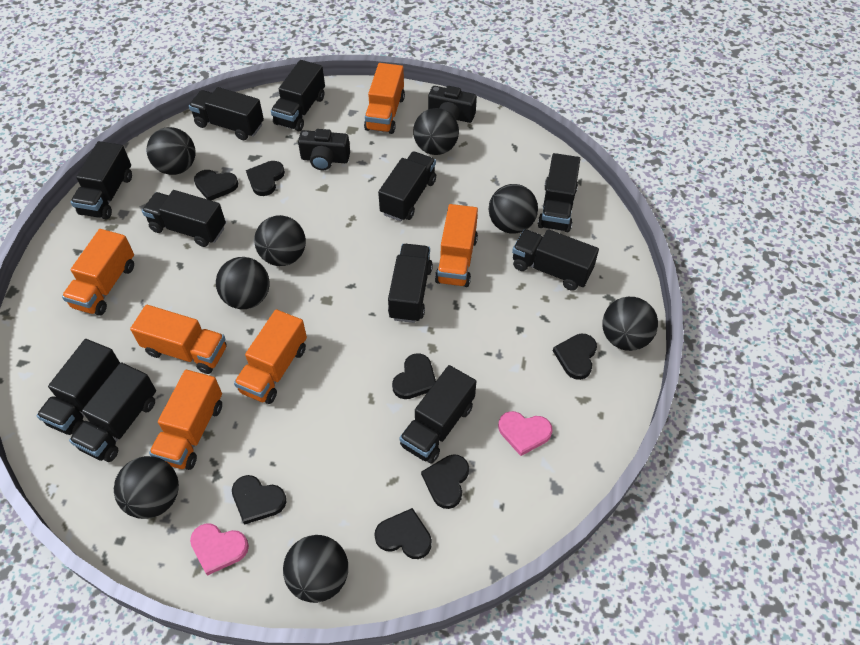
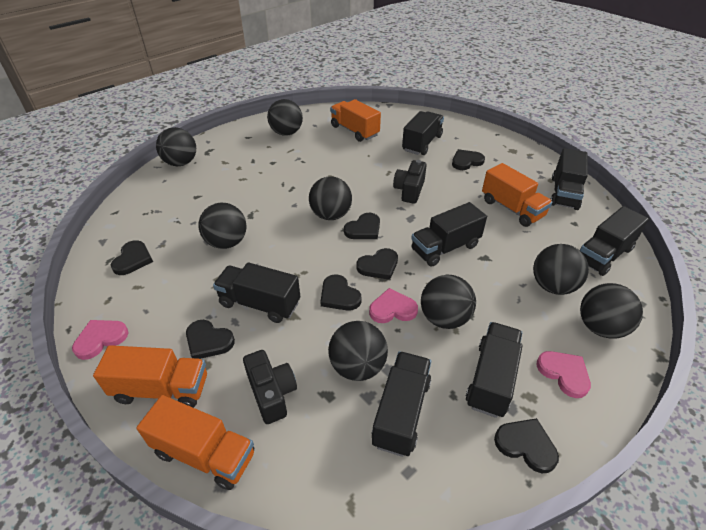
black truck: 11 -> 7
orange truck: 6 -> 4
pink heart: 2 -> 3

